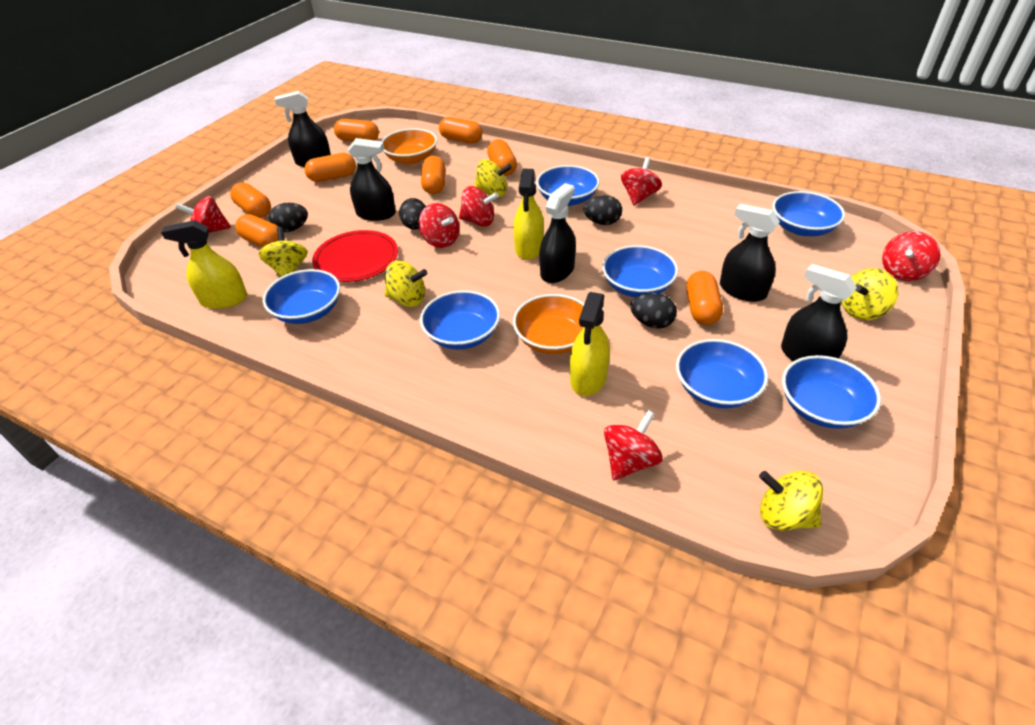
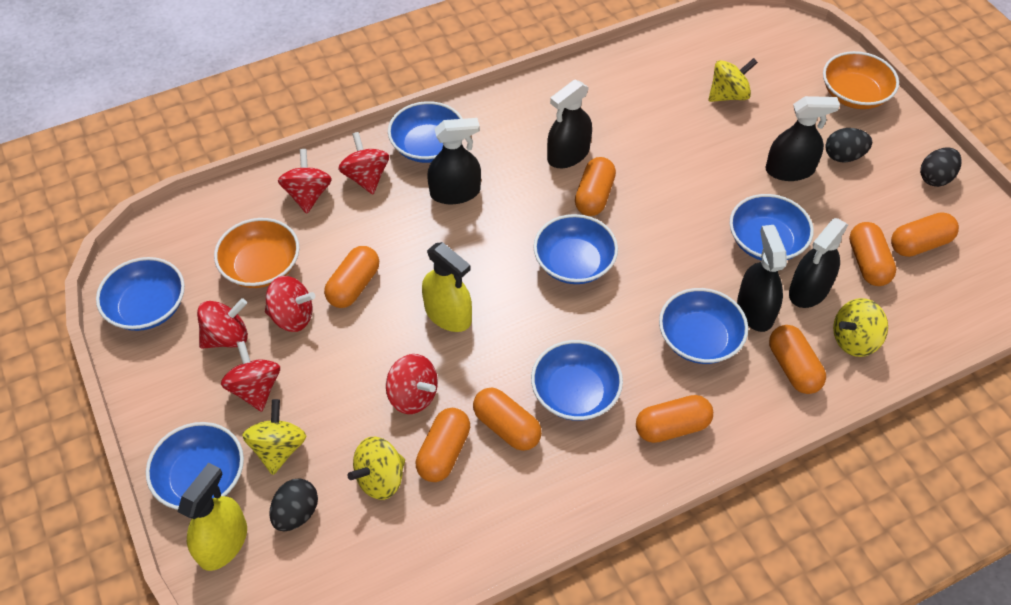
black egg: 4 -> 3
red plate: 1 -> 0
yellow spinning top: 5 -> 4
yellow spray bottle: 3 -> 2

